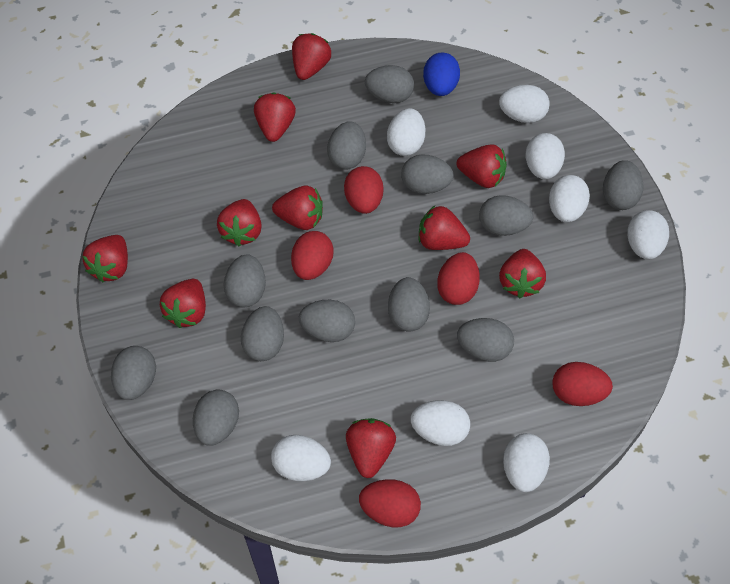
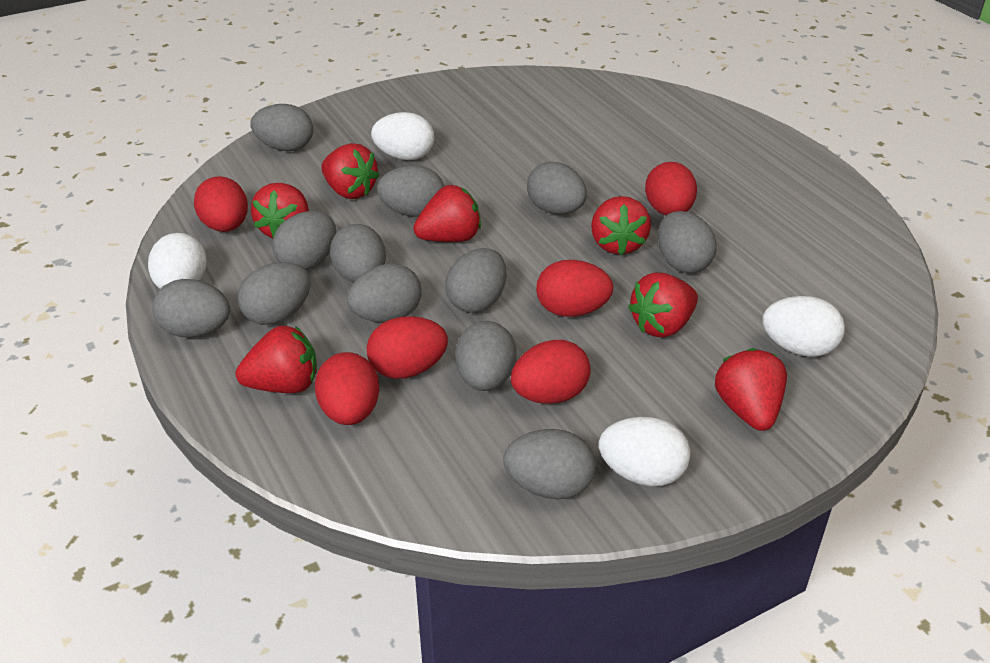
blue egg: 1 -> 0
red egg: 5 -> 6
red strawberry: 10 -> 7
white egg: 8 -> 4

